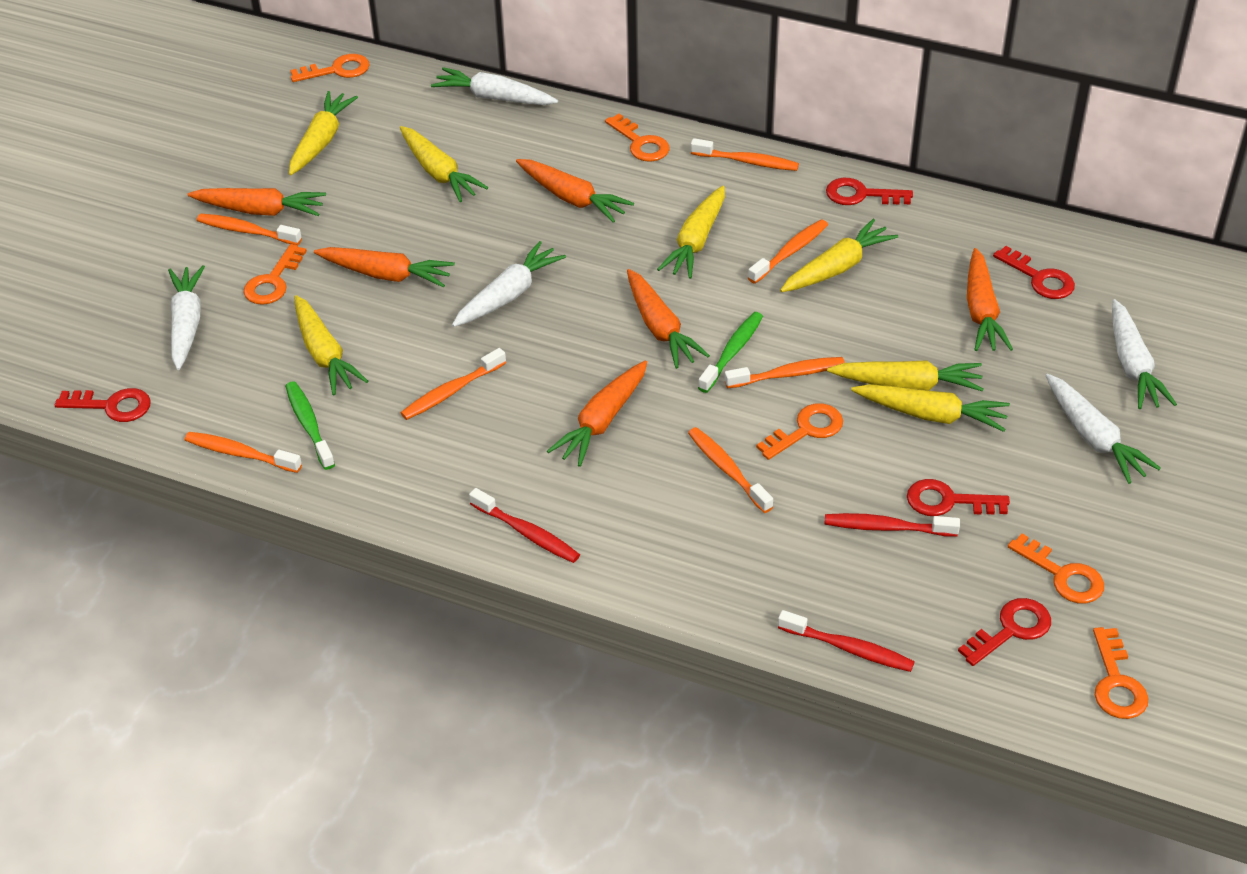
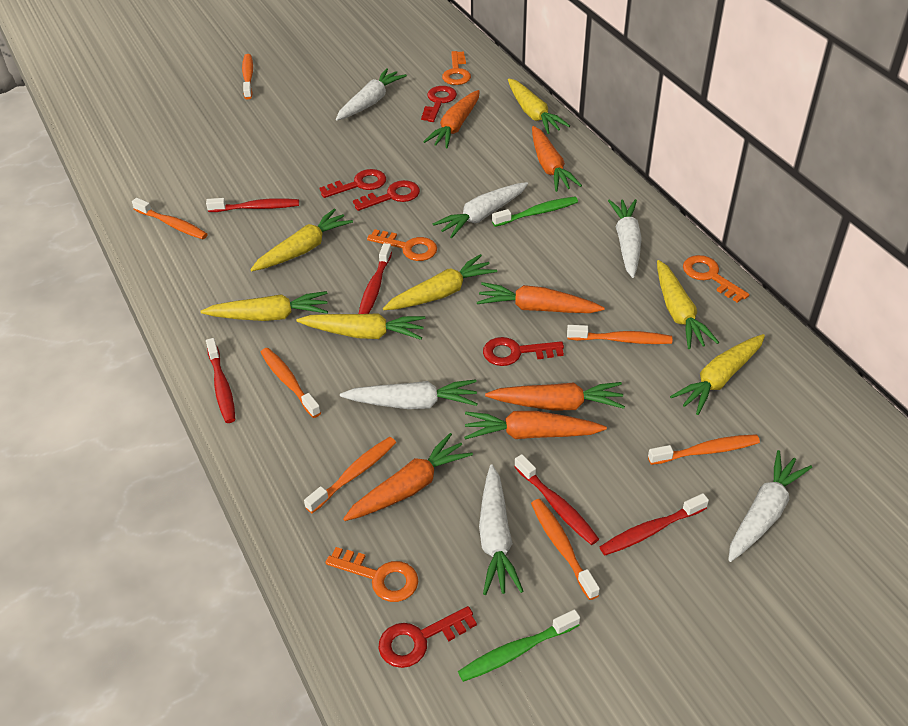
orange key: 6 -> 4
red toothbrush: 3 -> 5
white carrot: 5 -> 6

